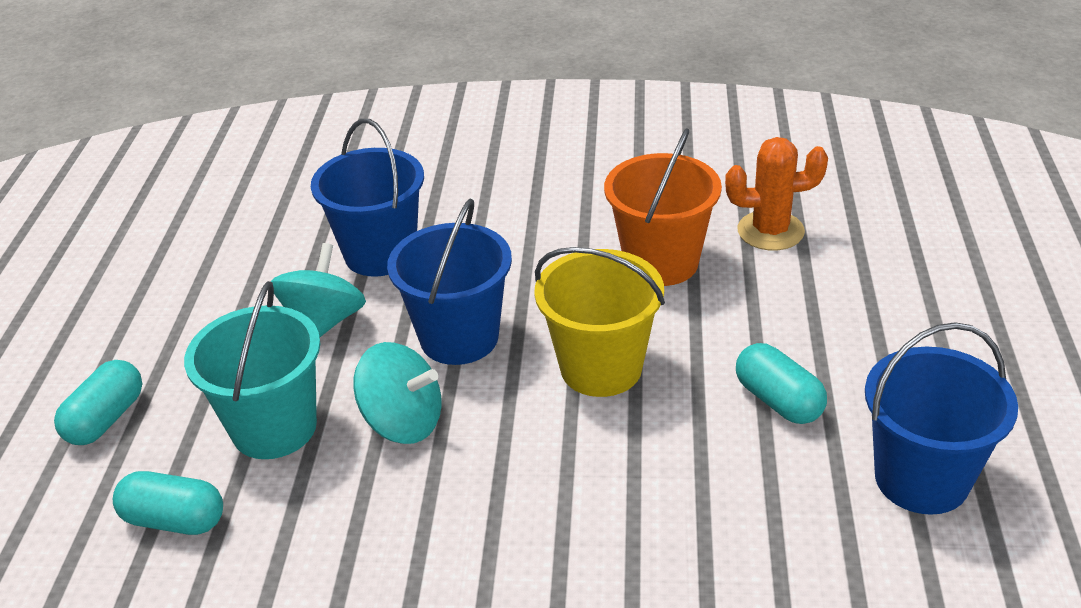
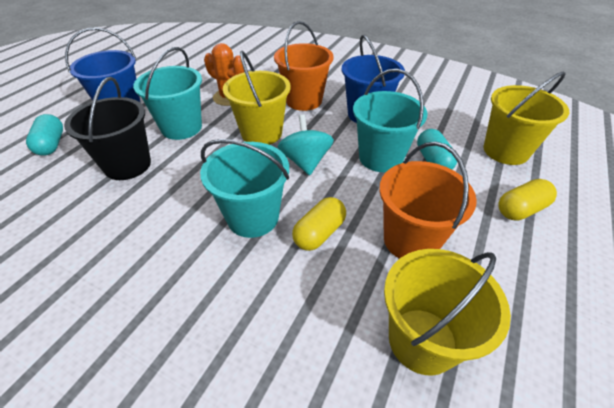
black bucket: 0 -> 1
blue bucket: 3 -> 2
orange bucket: 1 -> 2
turquoise bucket: 1 -> 3
turquoise capsule: 3 -> 2
turquoise spinning top: 2 -> 1
yellow bucket: 1 -> 3
yellow capsule: 0 -> 2

